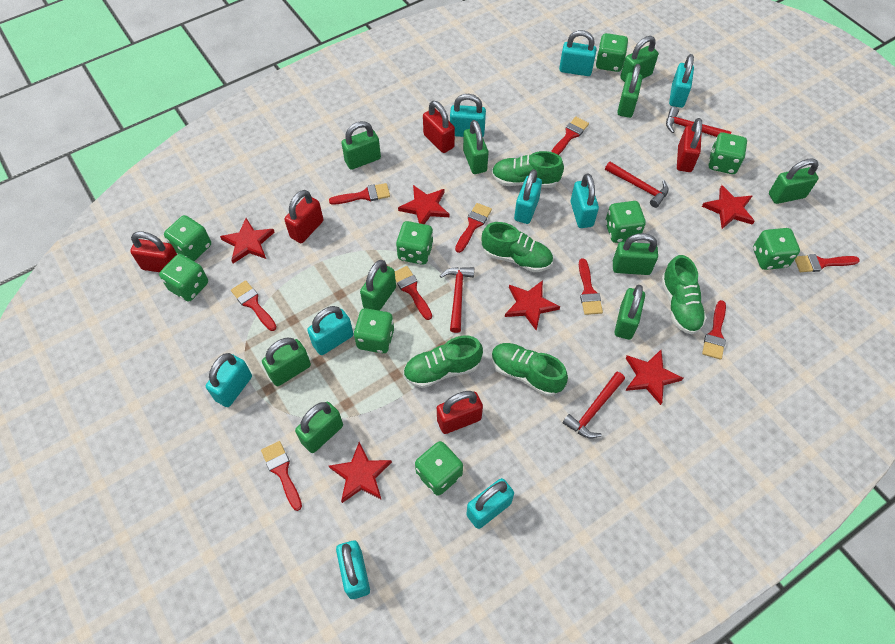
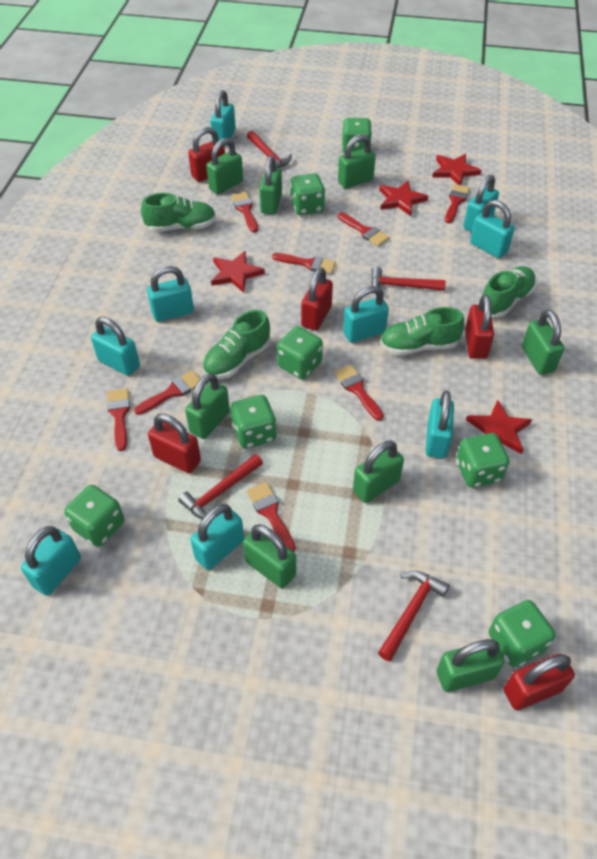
green dice: 9 -> 7
green padlock: 10 -> 8
green shoe: 5 -> 4
red brush: 9 -> 8
red star: 6 -> 4

